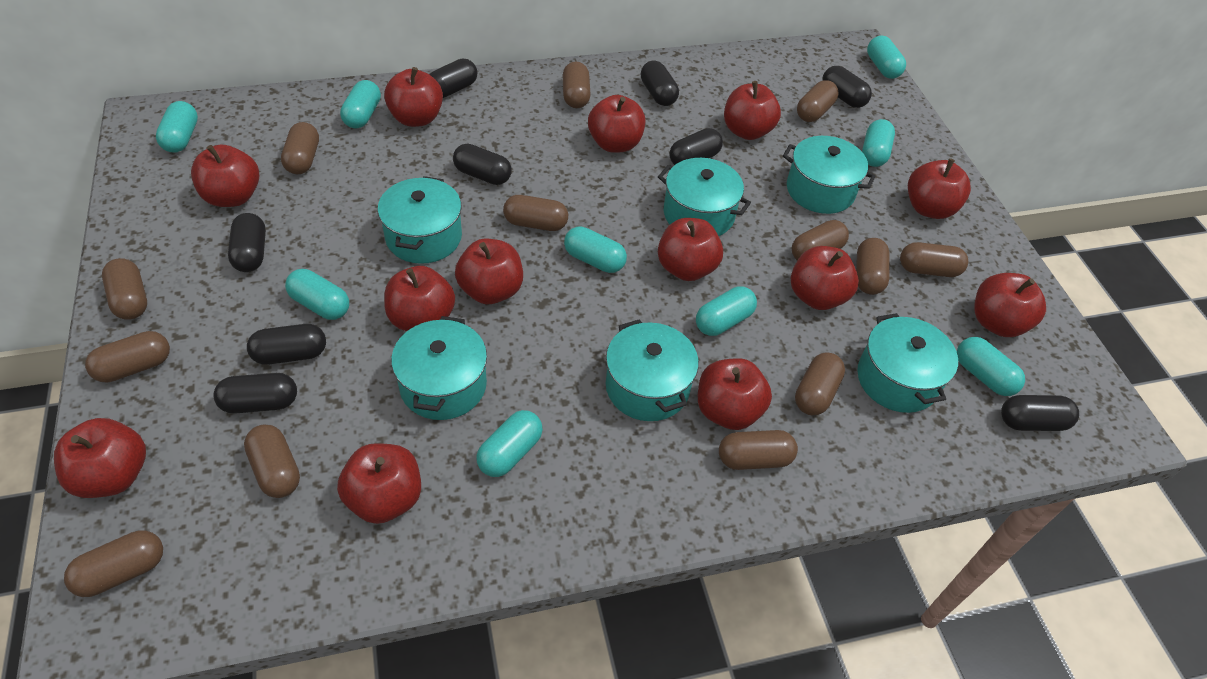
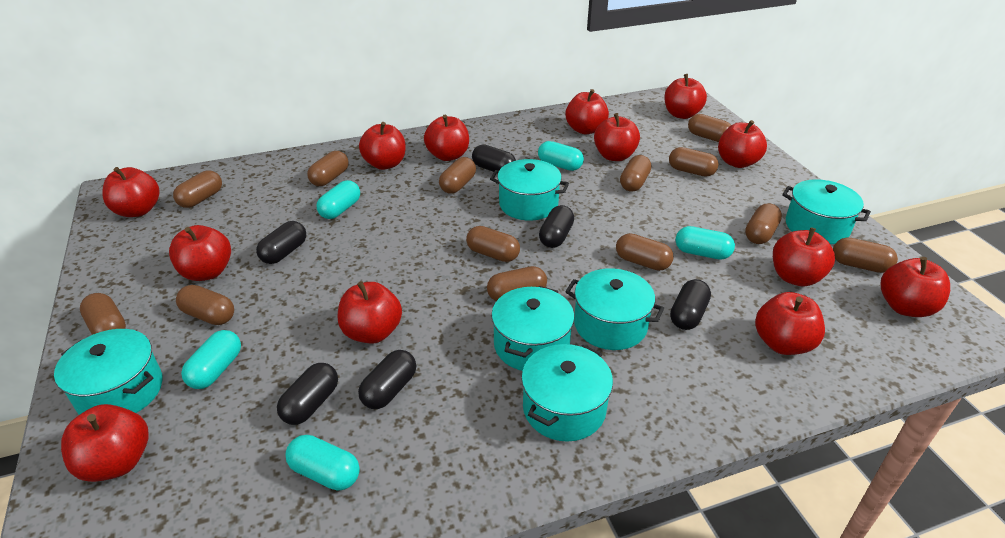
black capsule: 9 -> 6
turquoise capsule: 9 -> 5

